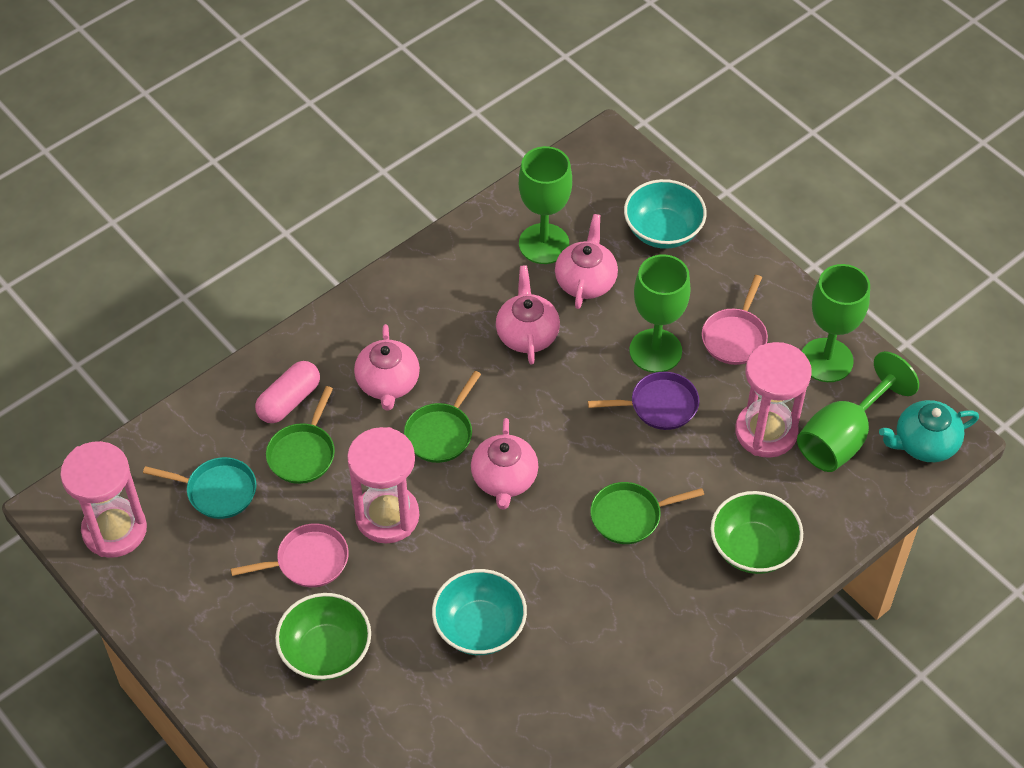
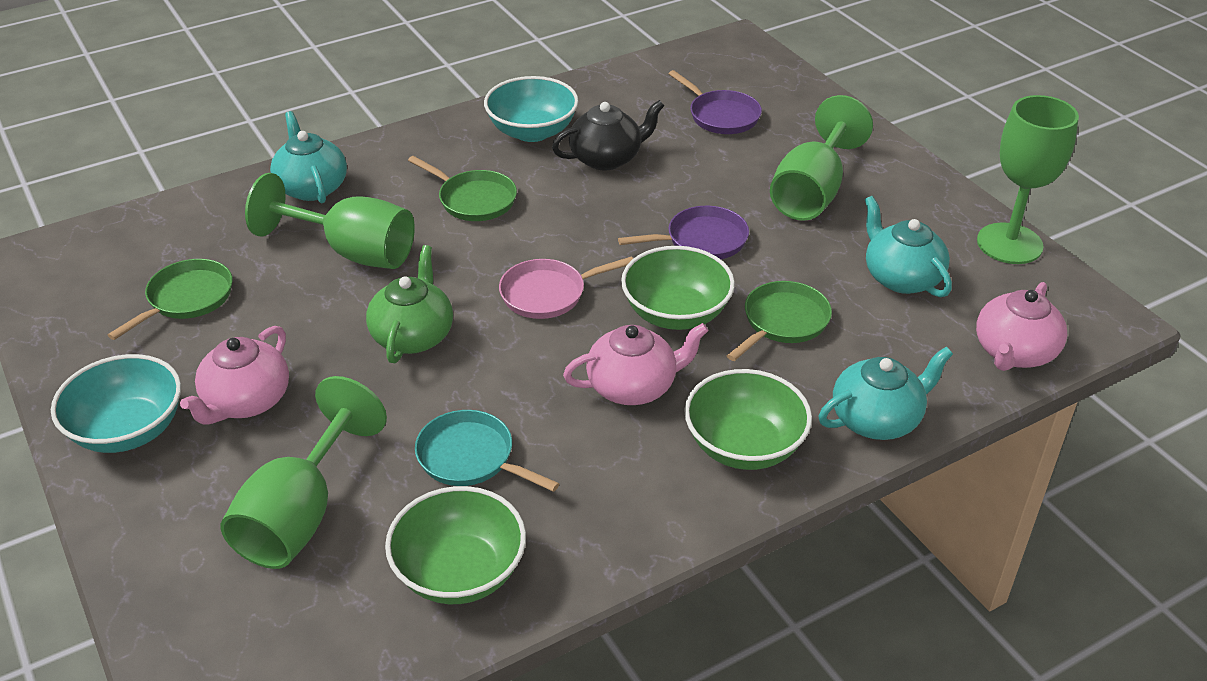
black teapot: 0 -> 1
green bowl: 2 -> 3
green teapot: 0 -> 1
pink capsule: 1 -> 0
pink hourglass: 3 -> 0
pink pan: 2 -> 1
pink teapot: 4 -> 3
purple pan: 1 -> 2
turquoise teapot: 1 -> 3

